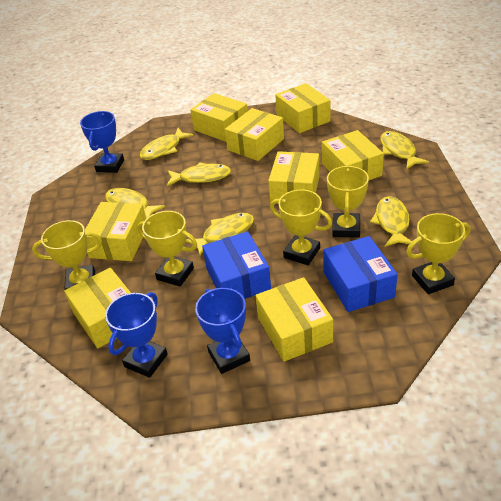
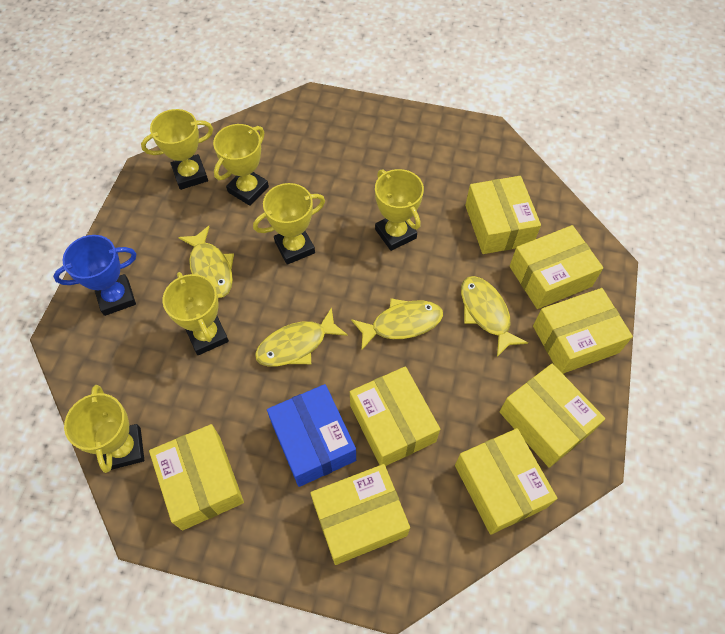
blue box: 2 -> 1
blue trophy: 3 -> 1
yellow fish: 6 -> 4
yellow trophy: 5 -> 6

